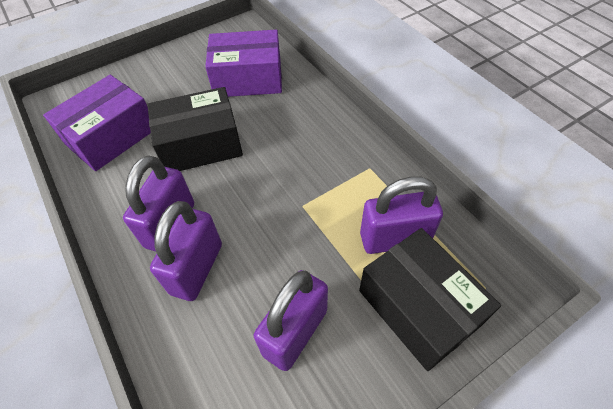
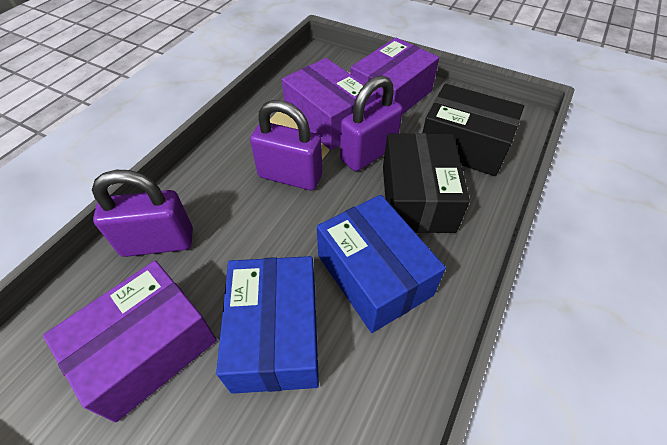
blue box: 0 -> 2
purple box: 2 -> 3
purple padlock: 4 -> 3

